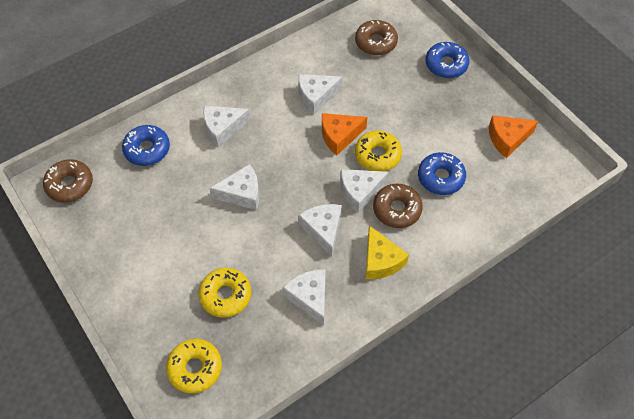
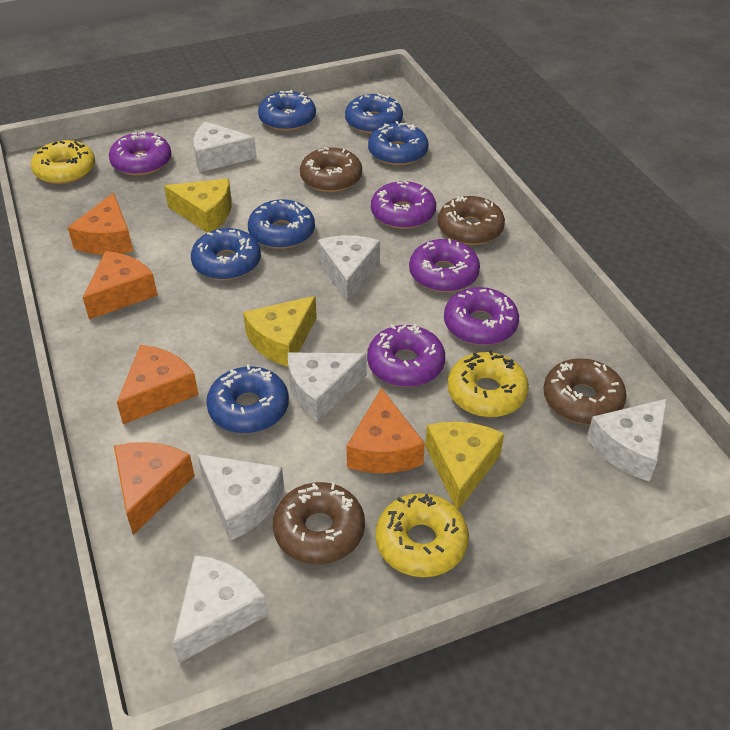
blue donut: 3 -> 6
brown donut: 3 -> 4
orange cheese: 2 -> 5
purple donut: 0 -> 5
yellow cheese: 1 -> 3

